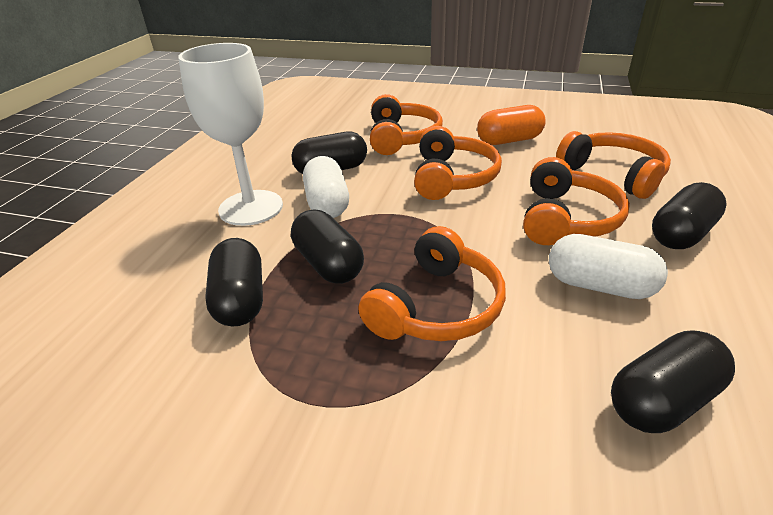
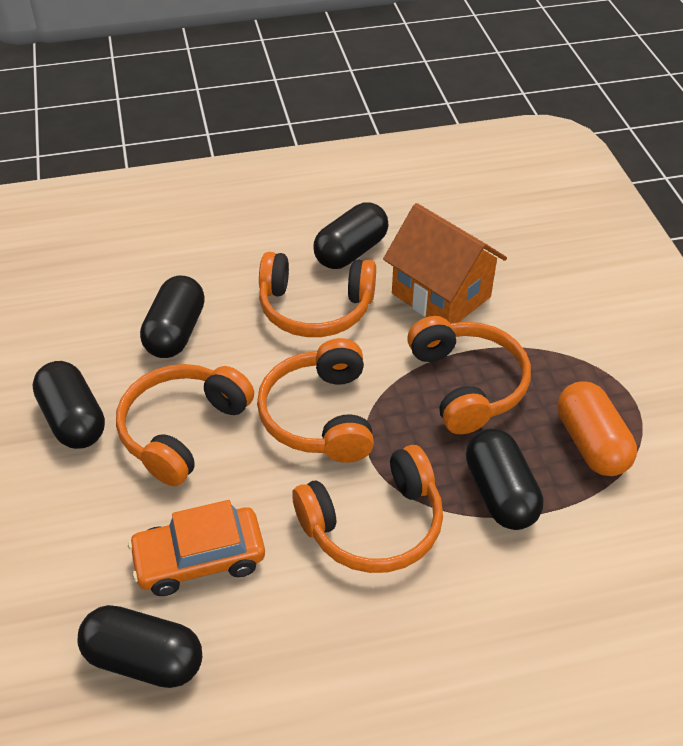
orange car: 0 -> 1
orange house: 0 -> 1
white capsule: 2 -> 0
white goblet: 1 -> 0

